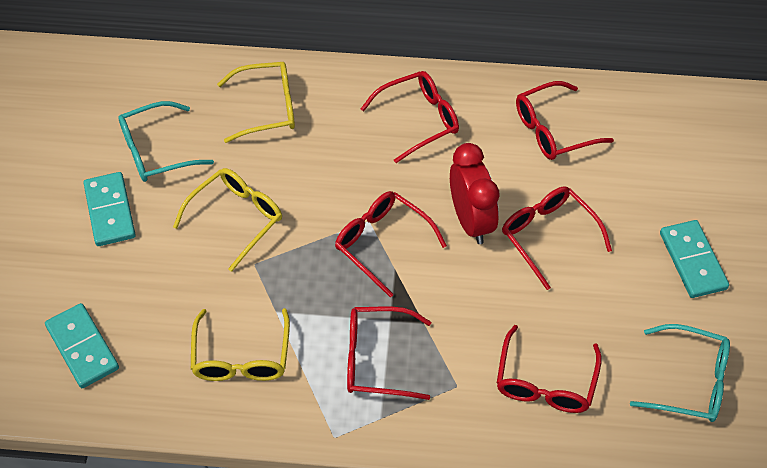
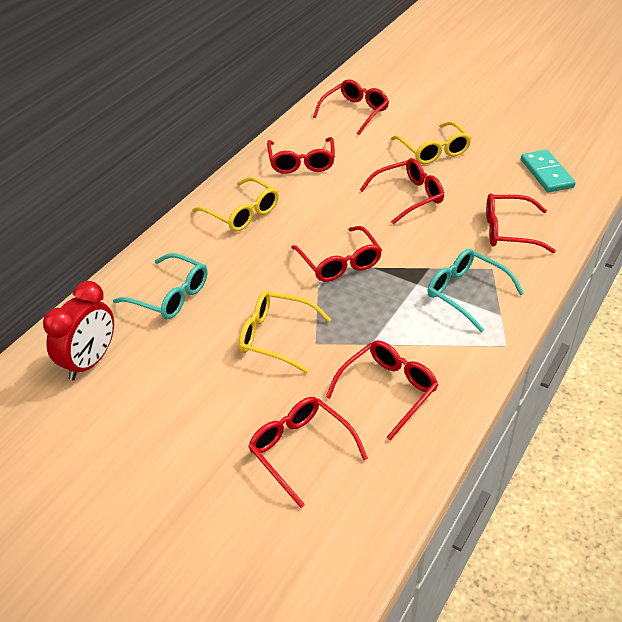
red glasses: 6 -> 7
turquoise domino: 3 -> 1

